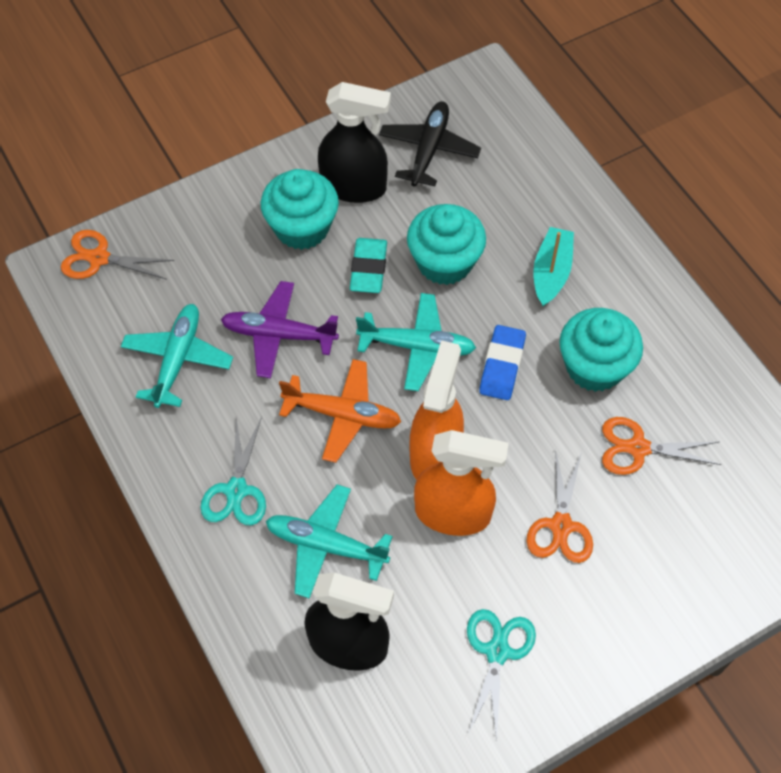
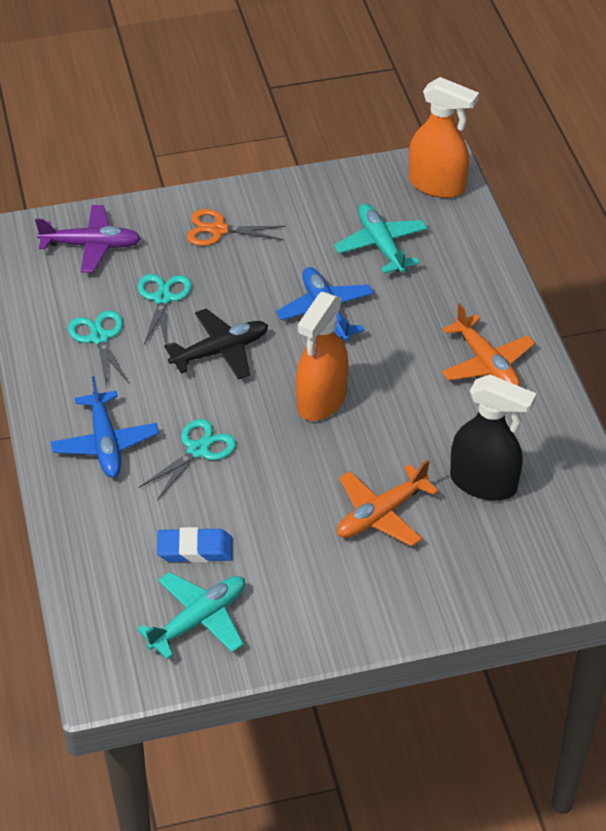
black spray bottle: 2 -> 1
blue plane: 0 -> 2
orange plane: 1 -> 2
orange scissors: 3 -> 1
turquoise boat: 1 -> 0
turquoise cupcake: 3 -> 0
turquoise eraser: 1 -> 0
turquoise plane: 3 -> 2
turquoise scissors: 2 -> 3

